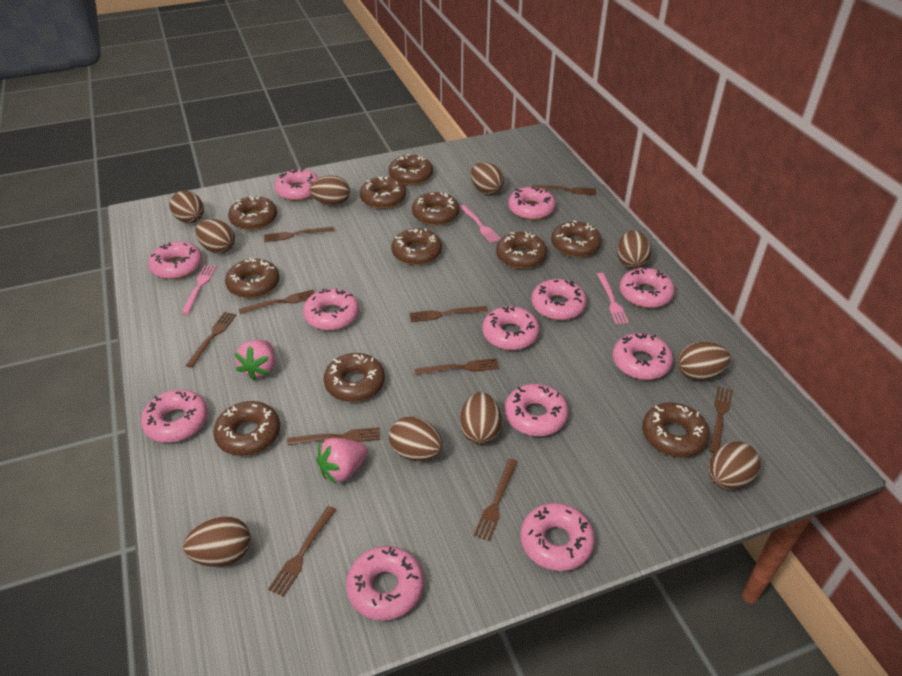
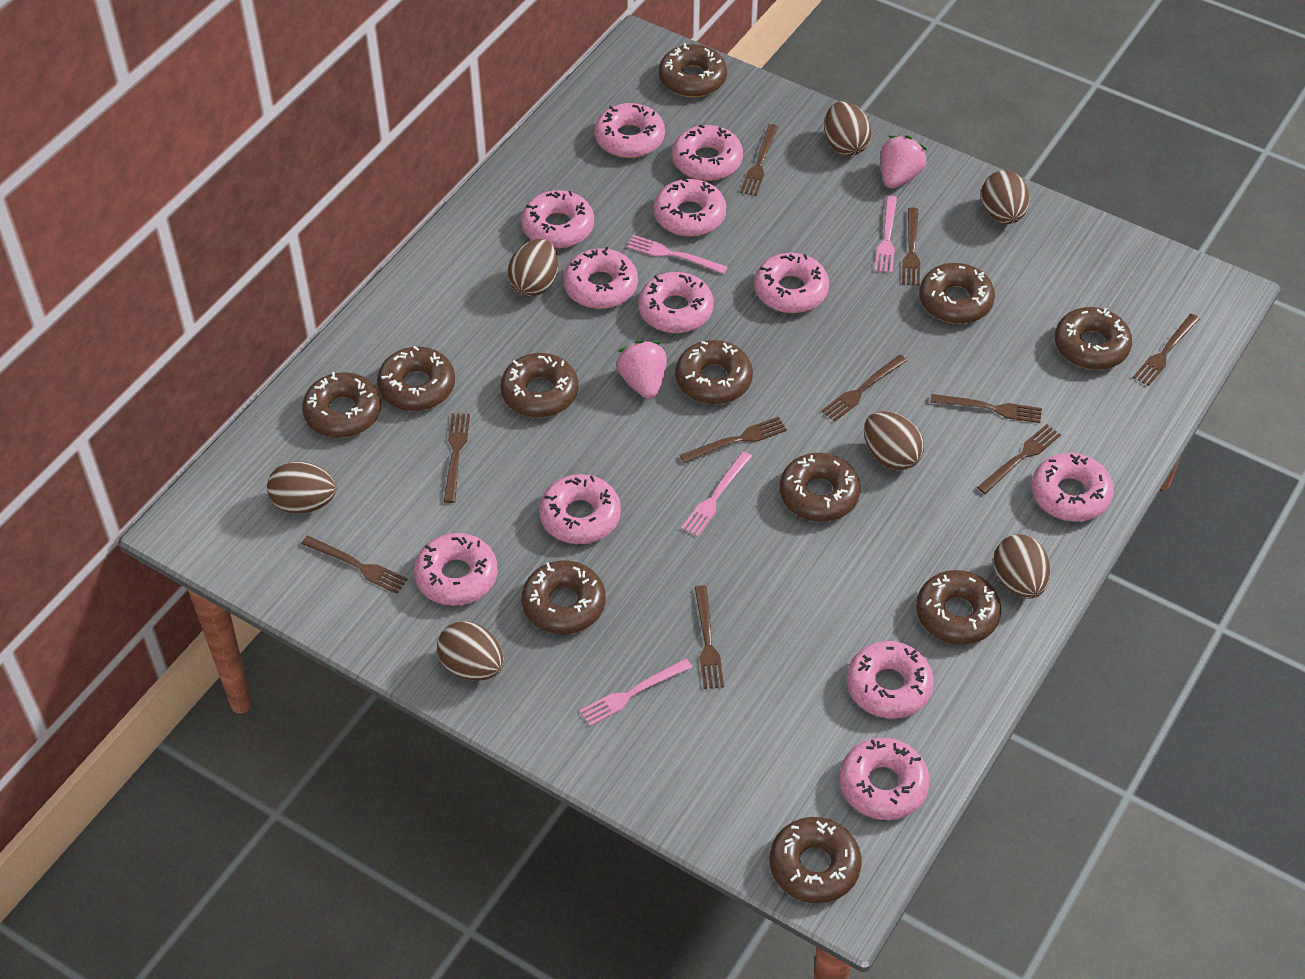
brown egg: 10 -> 7
pink fork: 3 -> 4

